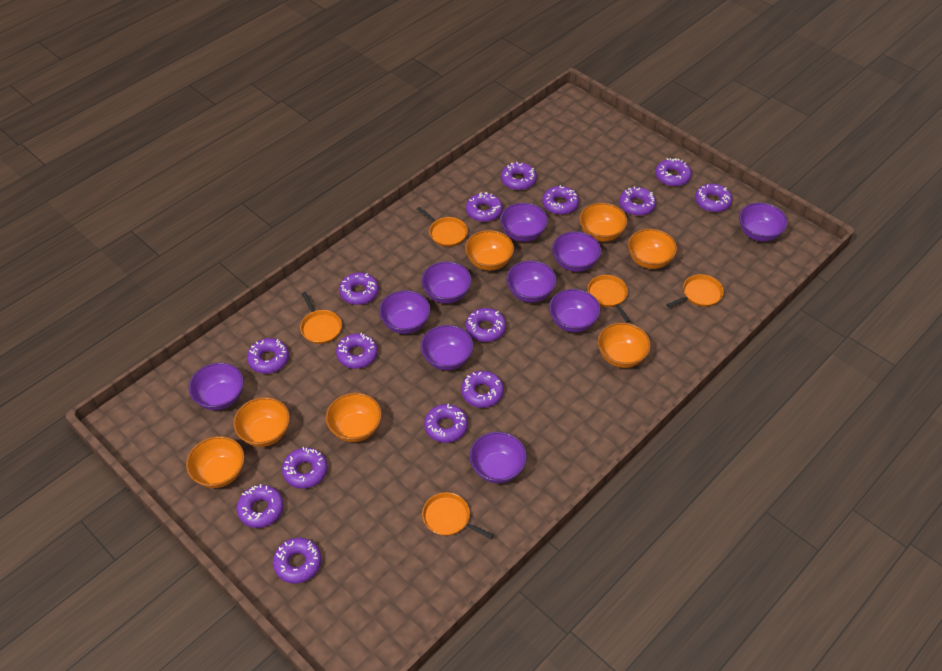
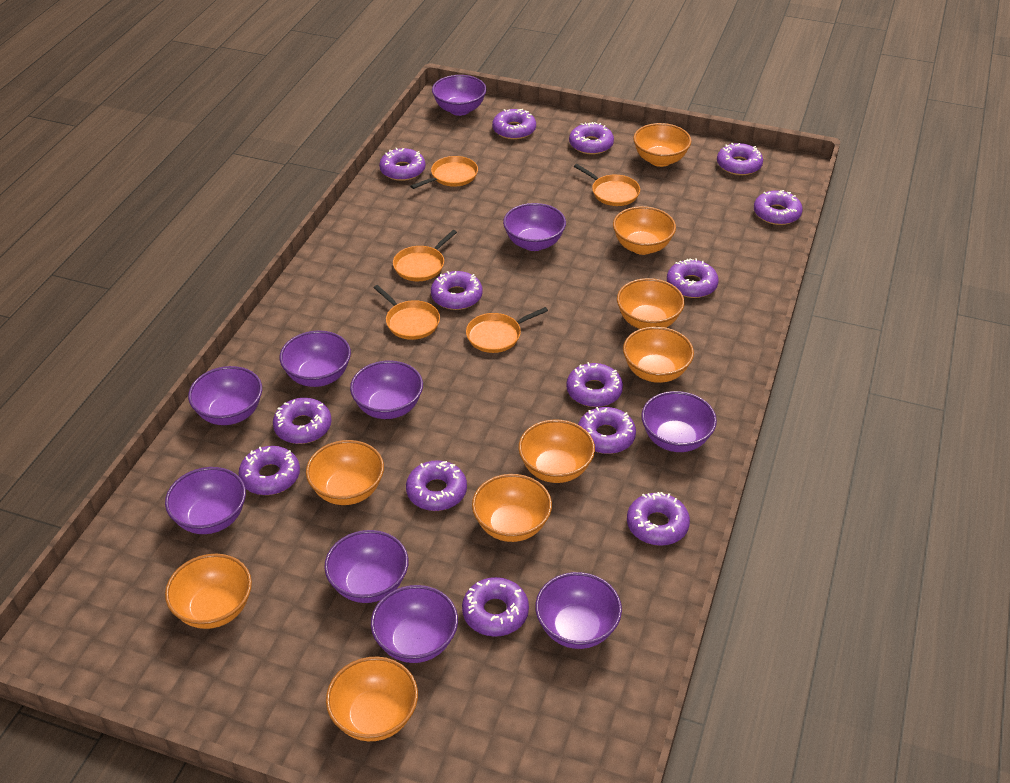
orange bowl: 7 -> 9
purple donut: 15 -> 14

